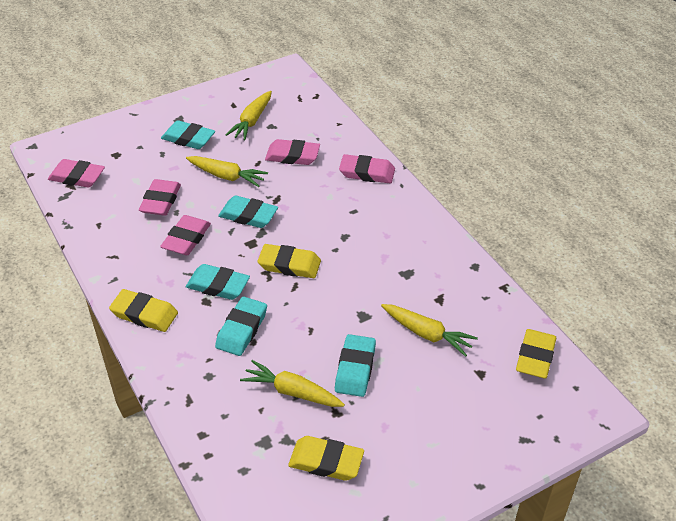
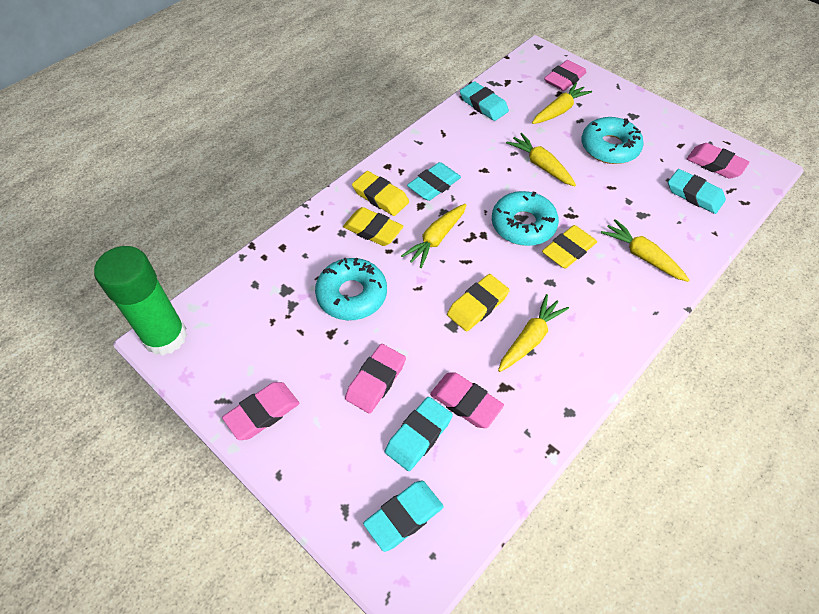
green glue stick: 0 -> 1
turquoise donut: 0 -> 3
yellow carrot: 4 -> 5

